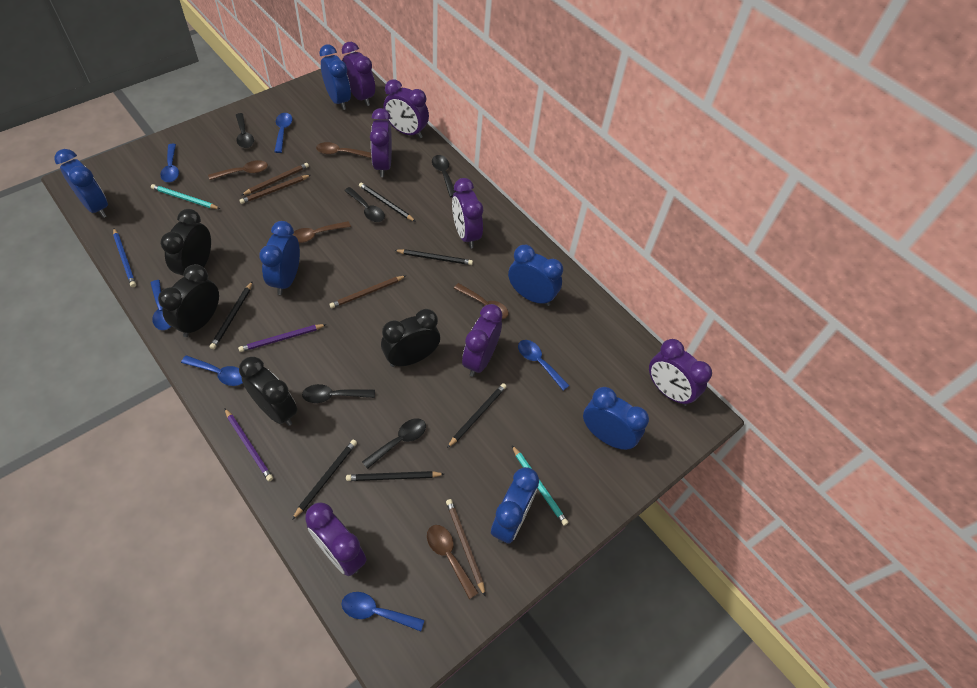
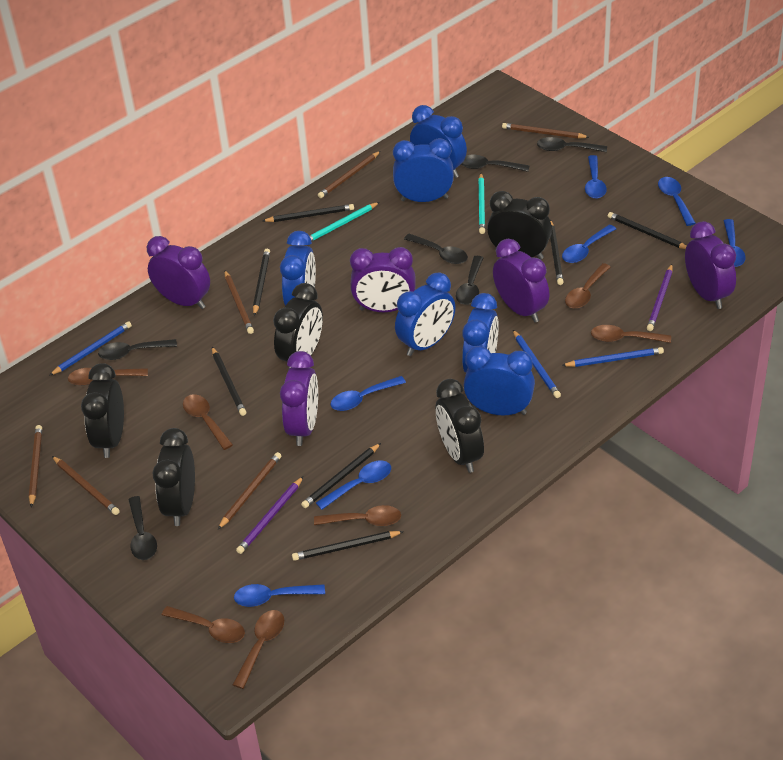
black clock: 4 -> 5
black pencil: 6 -> 7
black spoon: 5 -> 6
blue pencil: 1 -> 3
blue spoon: 6 -> 7
brown pencil: 4 -> 6
brown spoon: 5 -> 7
purple clock: 7 -> 5

